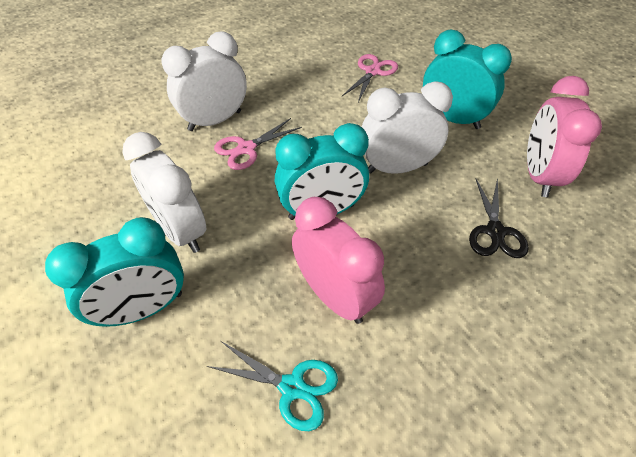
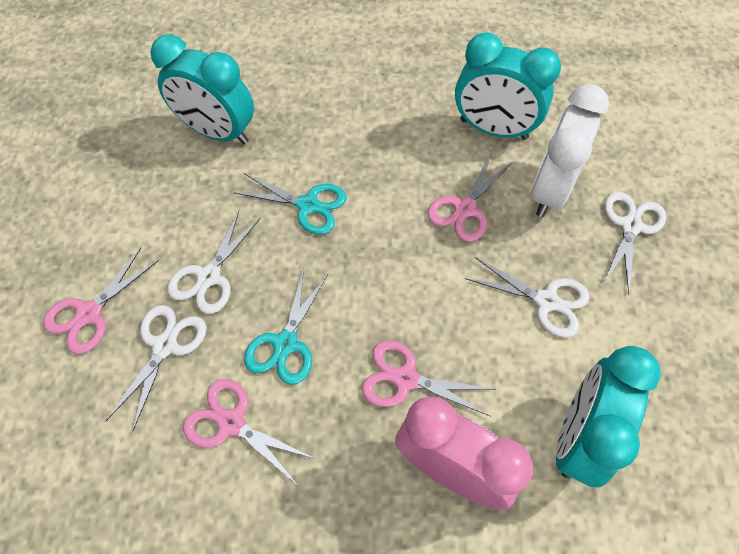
black scissors: 1 -> 0
pink clock: 2 -> 1
pink scissors: 2 -> 4
turquoise scissors: 1 -> 2
white clock: 3 -> 1
white scissors: 0 -> 4

